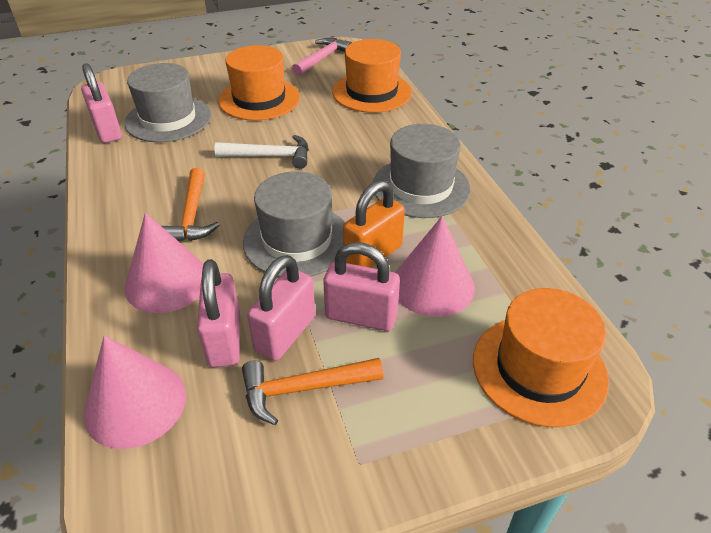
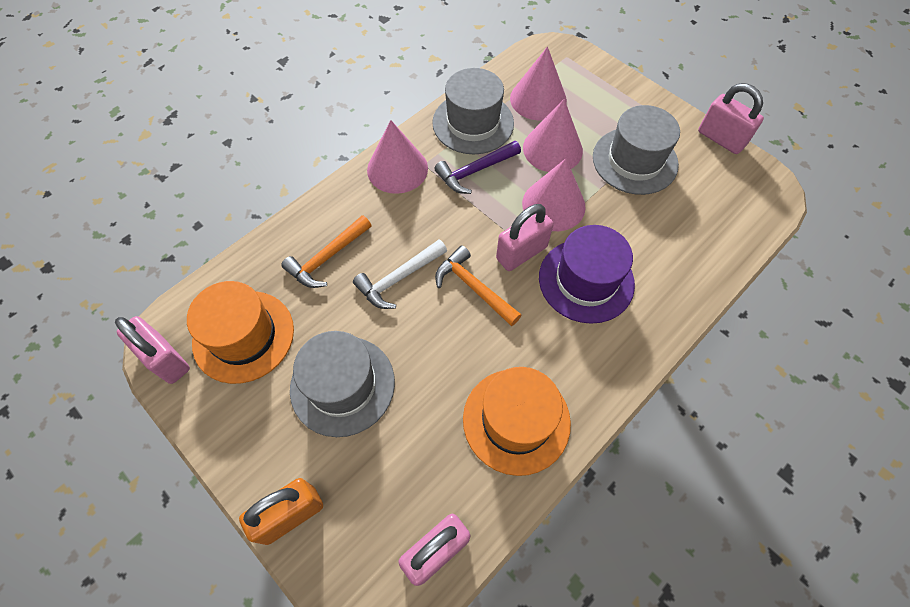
orange hat: 3 -> 2
pink cone: 3 -> 4
pink hammer: 1 -> 0
purple hammer: 0 -> 1
purple hat: 0 -> 1

